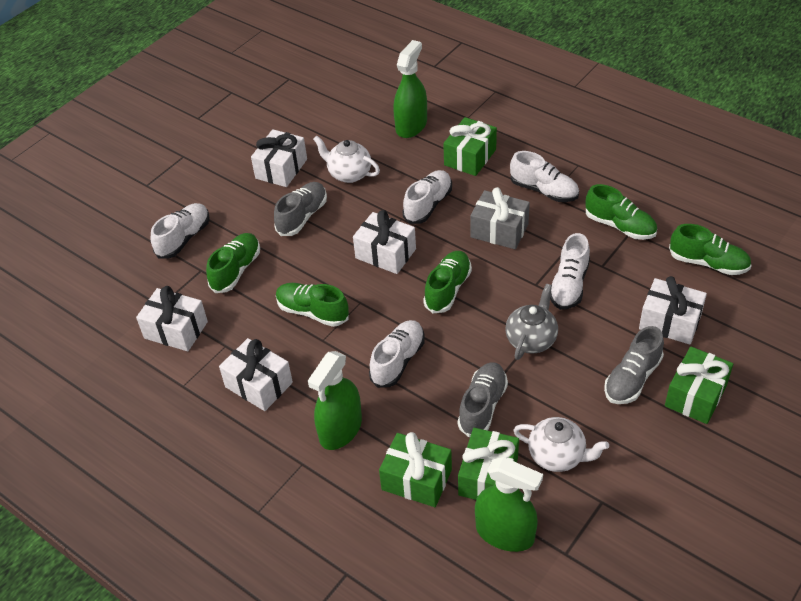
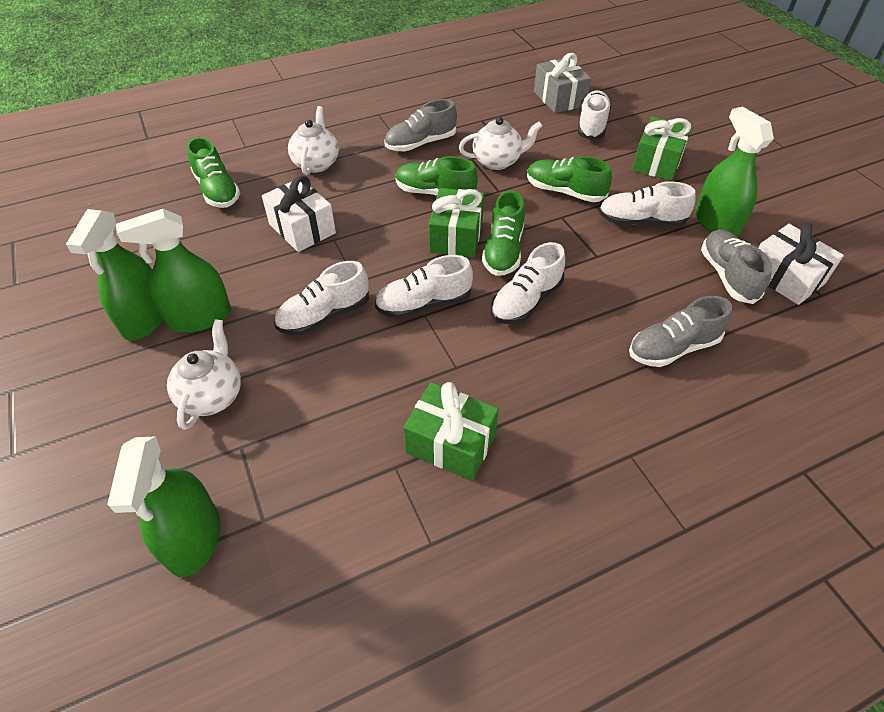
green gift: 4 -> 3
green shoe: 5 -> 4
green spray bottle: 3 -> 4
grey teapot: 1 -> 0
white gift: 5 -> 2
white teapot: 2 -> 3

